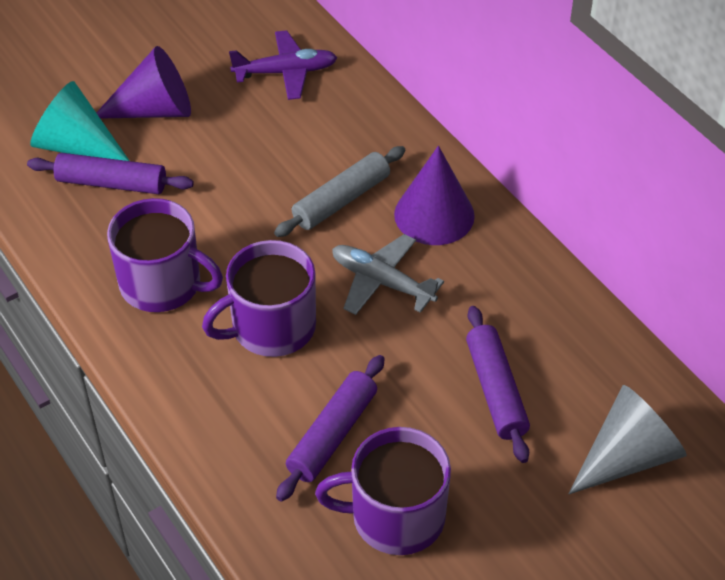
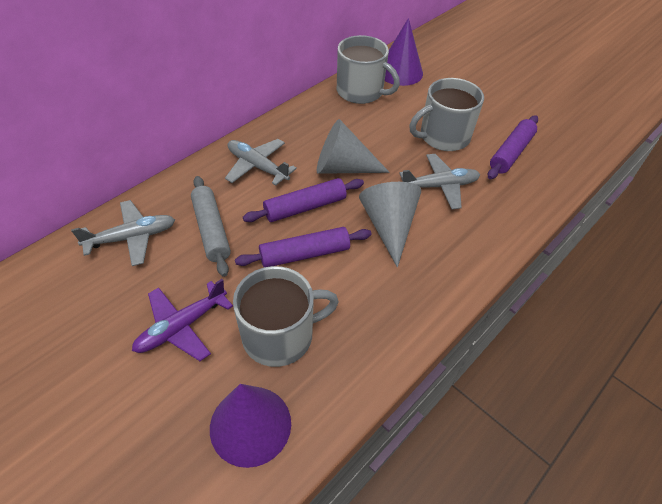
grey cone: 1 -> 2
grey mug: 0 -> 3
grey plane: 1 -> 3
purple mug: 3 -> 0
turquoise cone: 1 -> 0

